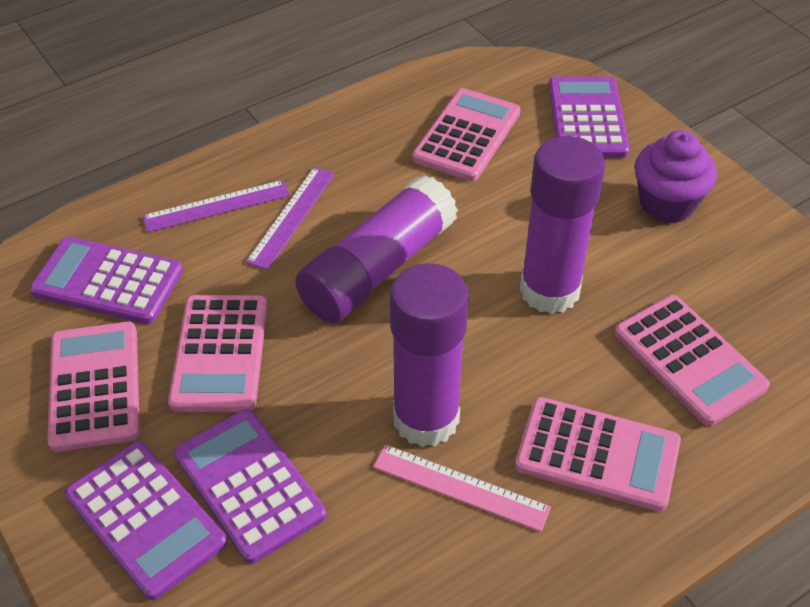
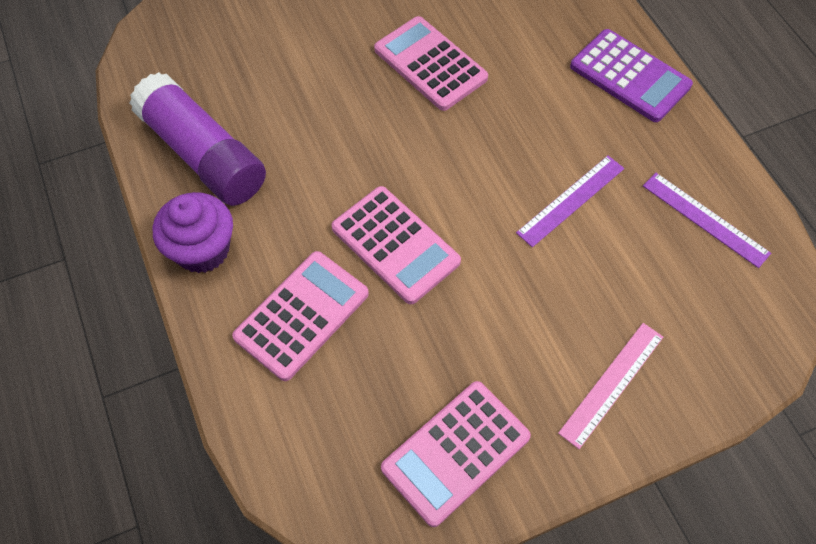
pink calculator: 5 -> 4
purple calculator: 4 -> 1
purple glue stick: 3 -> 1

